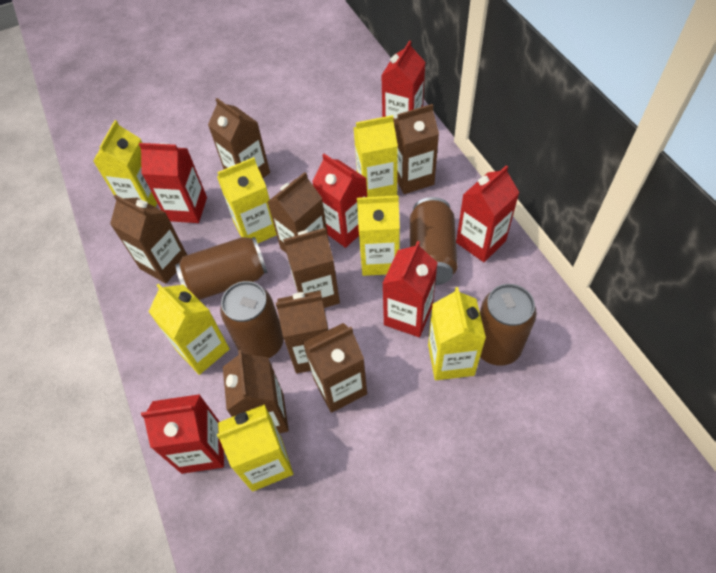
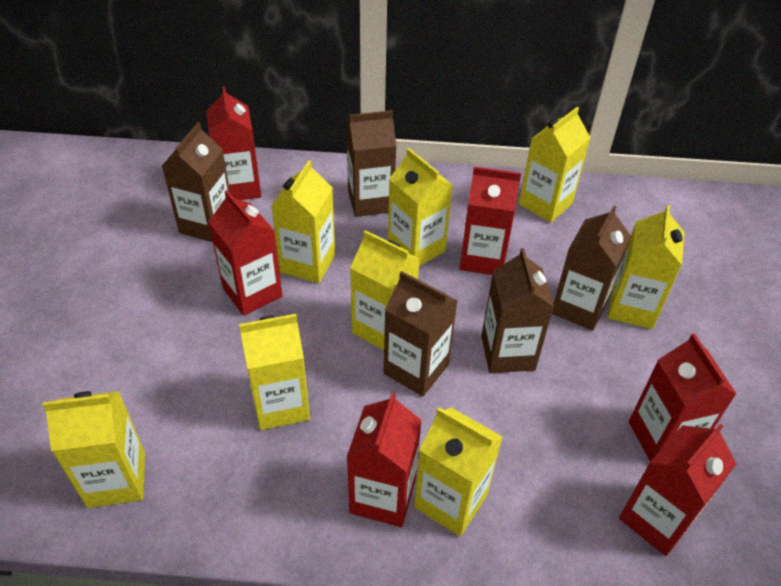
brown can: 4 -> 0
brown carton: 8 -> 5
yellow carton: 7 -> 8

